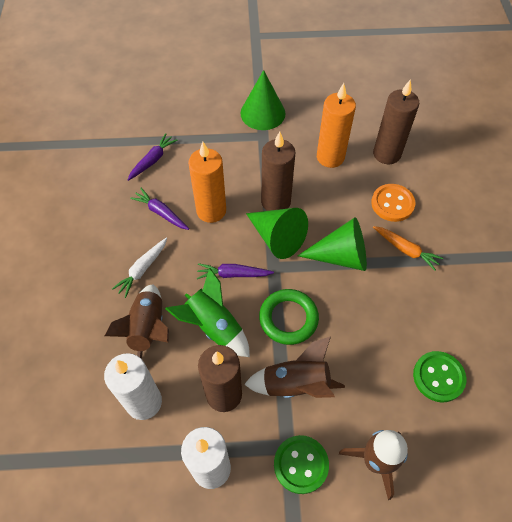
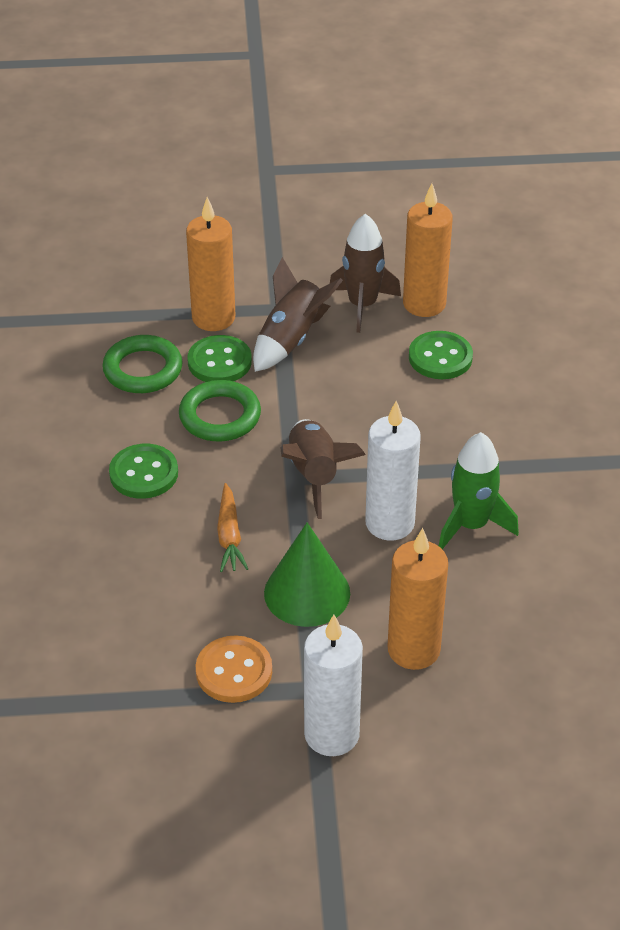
brown candle: 3 -> 0
green button: 2 -> 3
green cone: 3 -> 1
green ring: 1 -> 2
orange candle: 2 -> 3
purple carrot: 3 -> 0
white carrot: 1 -> 0

